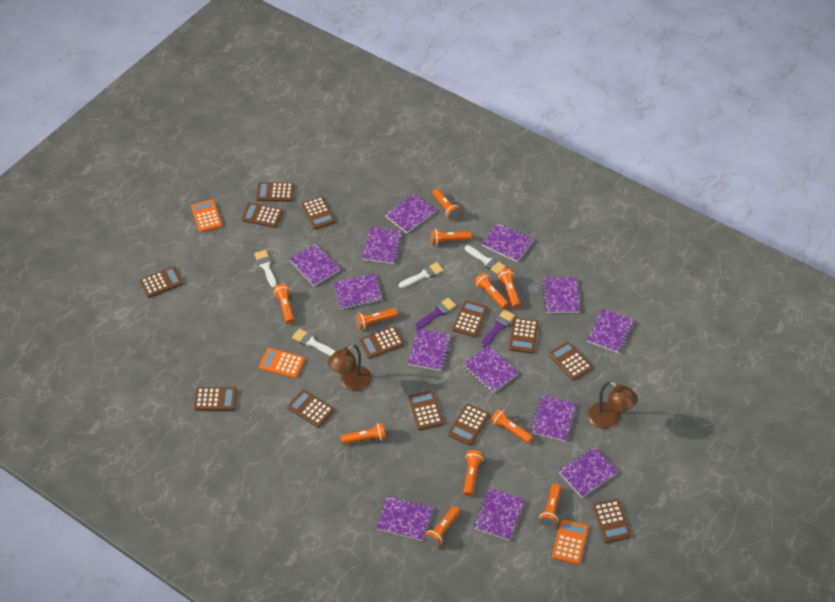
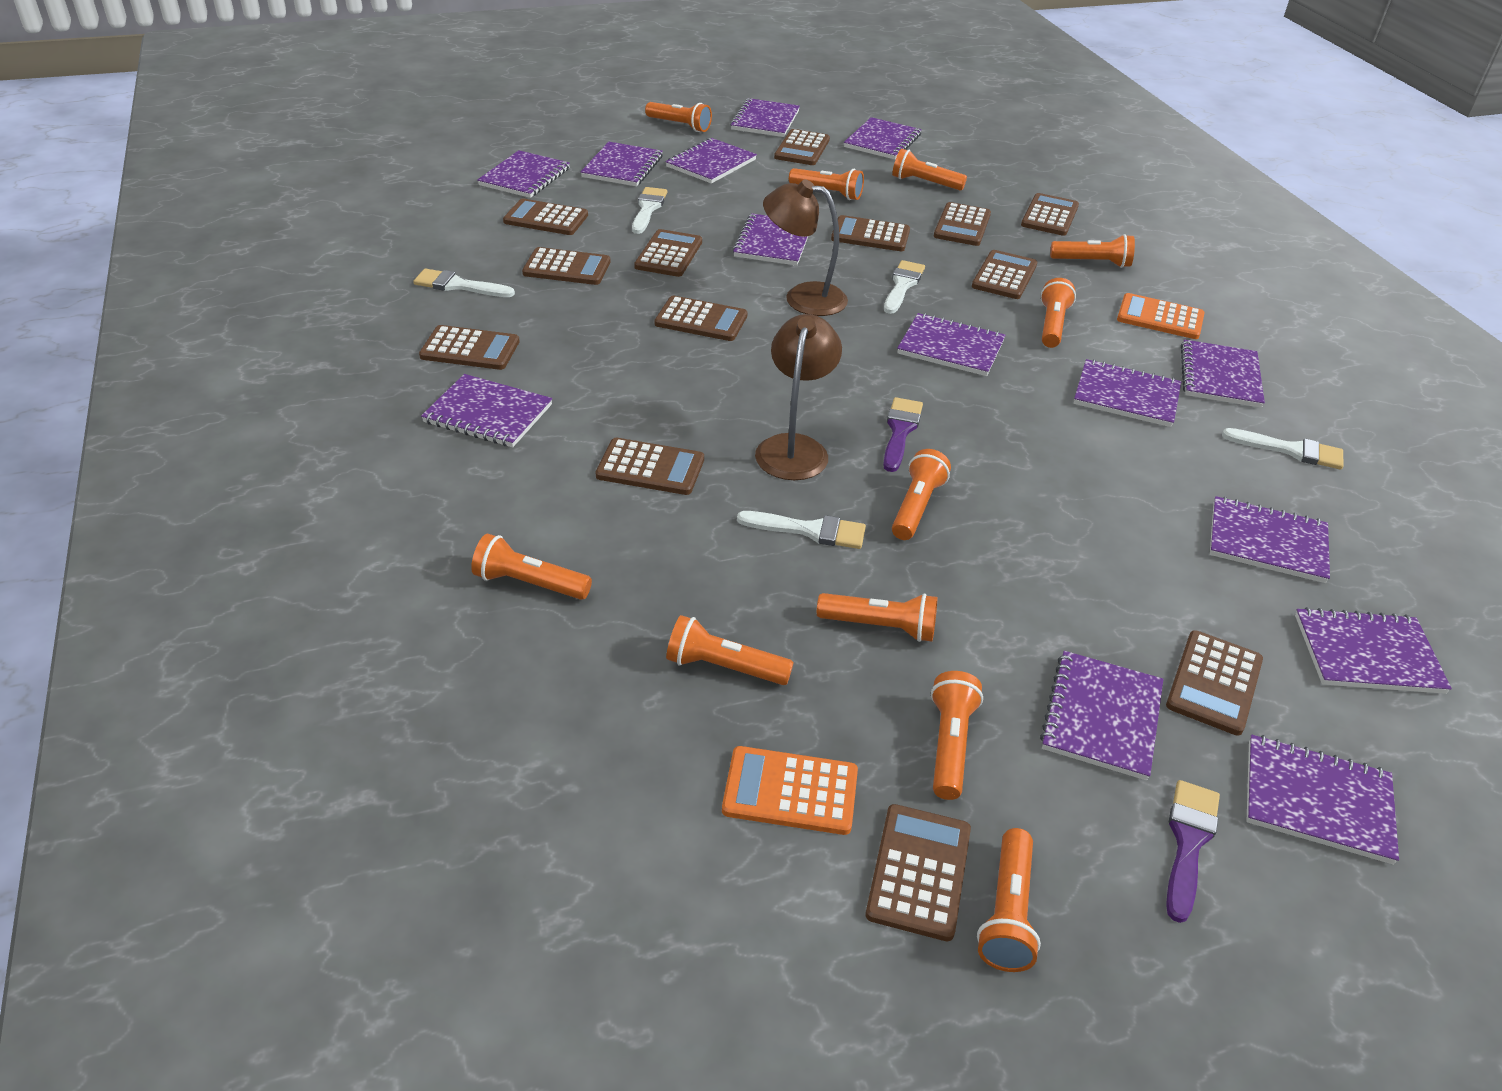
orange calculator: 3 -> 2
purple notebook: 13 -> 14
white brush: 4 -> 5

